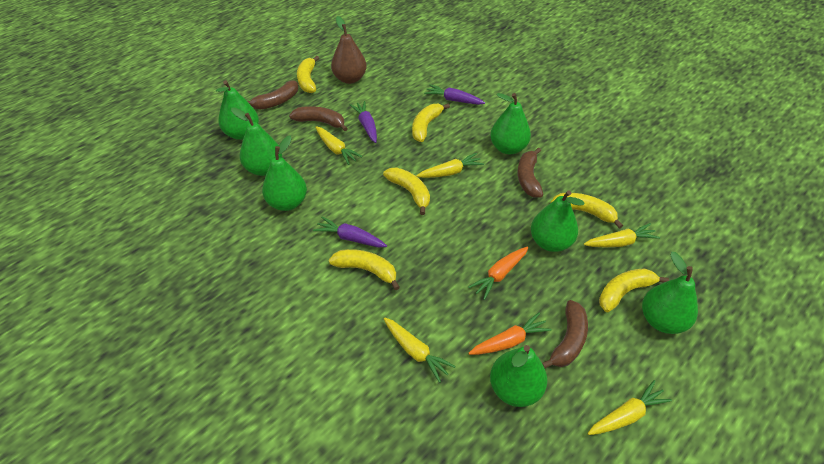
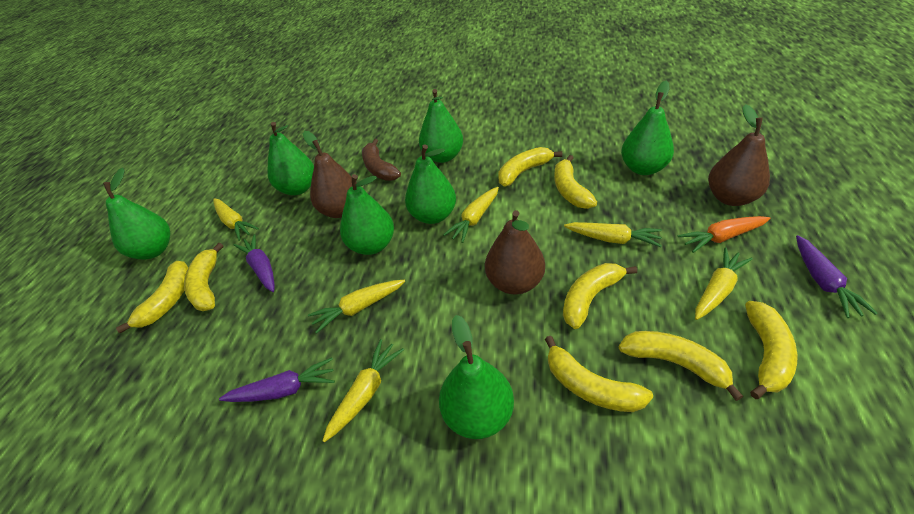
brown banana: 4 -> 1
brown pear: 1 -> 3
orange carrot: 2 -> 1
yellow banana: 6 -> 8
yellow carrot: 5 -> 6

